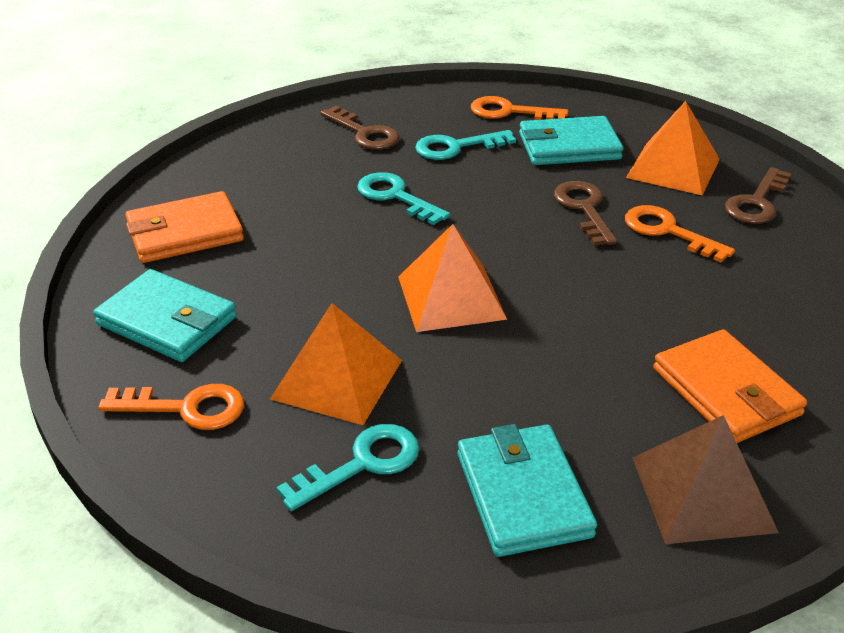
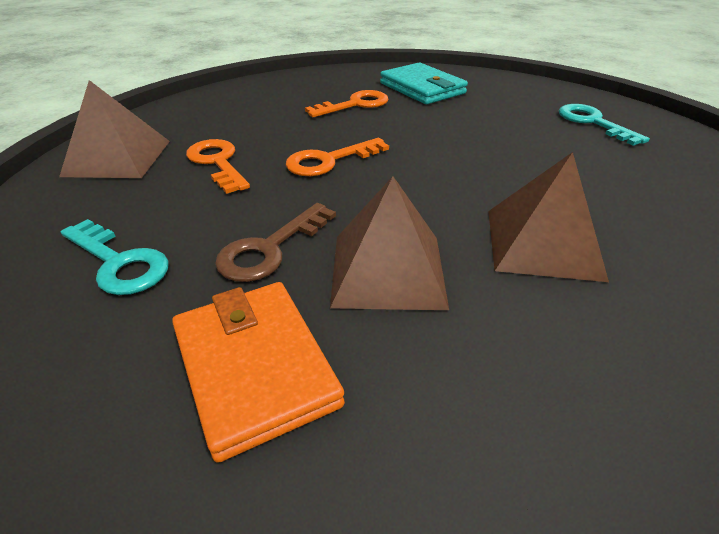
brown key: 3 -> 1
brown pyramid: 1 -> 3
orange pyramid: 3 -> 0
orange wallet: 2 -> 1
turquoise key: 3 -> 2
turquoise wallet: 3 -> 1

